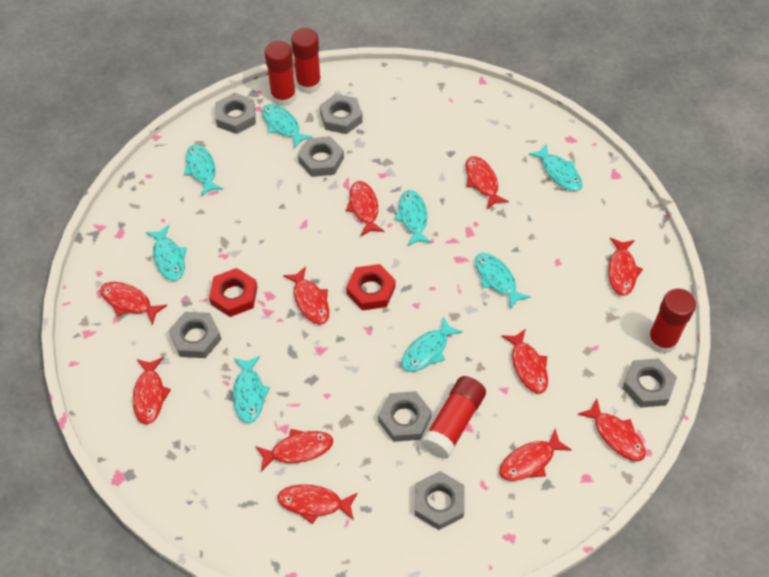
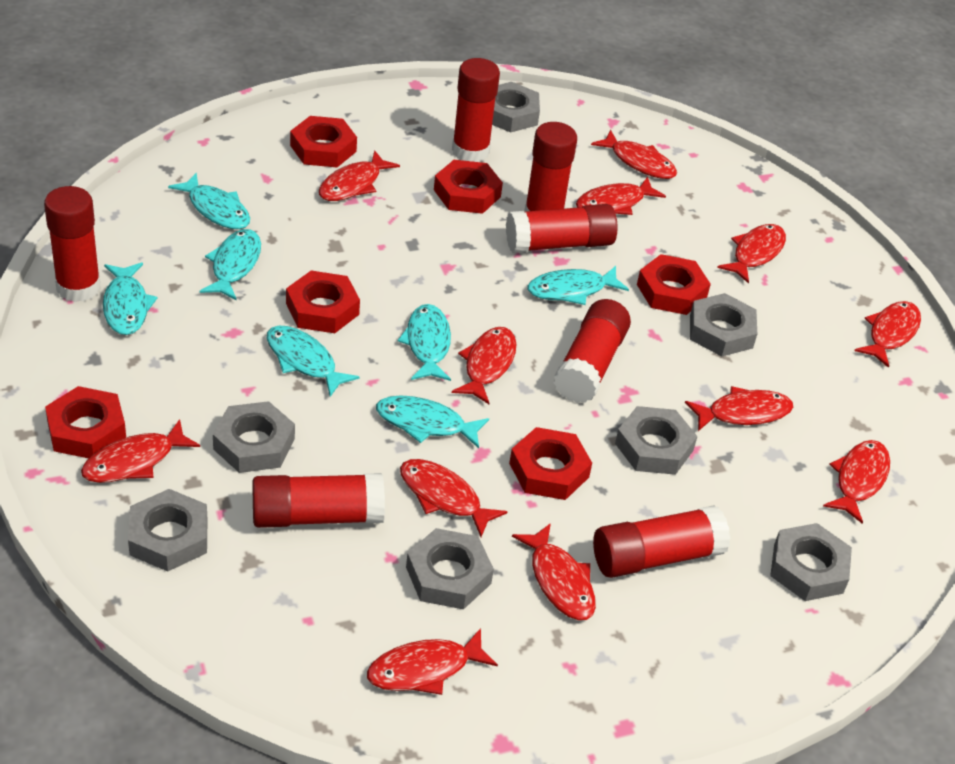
red fish: 11 -> 12
red glue stick: 4 -> 7
red nut: 2 -> 6
turquoise fish: 8 -> 7

